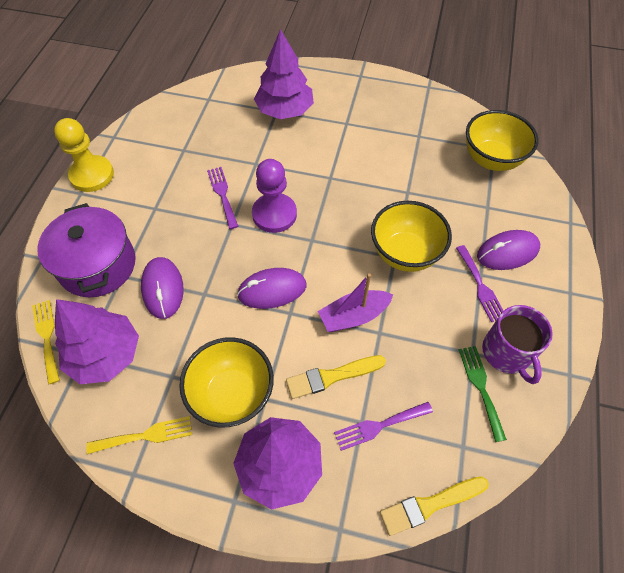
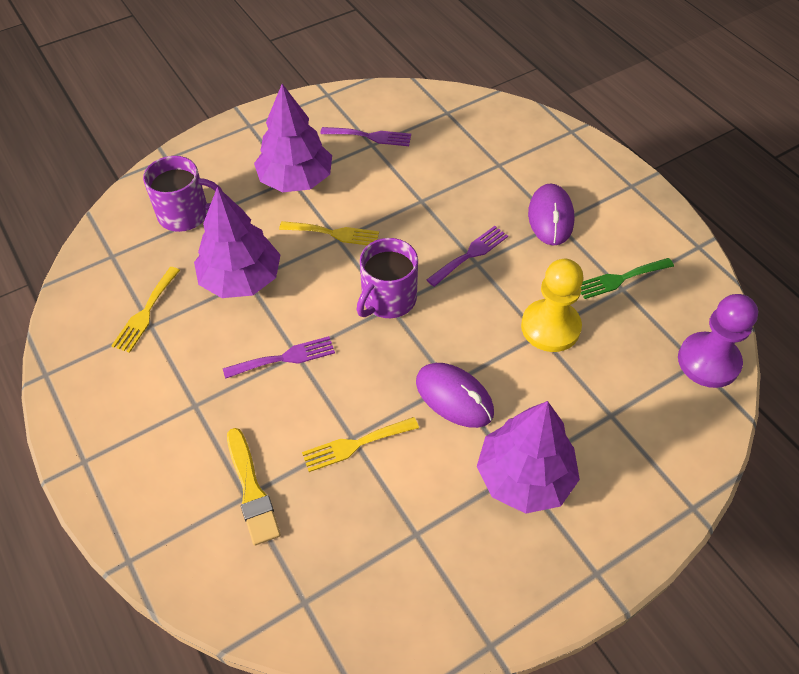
purple boat: 1 -> 0
purple mouse: 3 -> 2
purple mug: 1 -> 2
purple pot: 1 -> 0
yellow bowl: 3 -> 0
yellow brush: 2 -> 1
yellow fork: 2 -> 3

